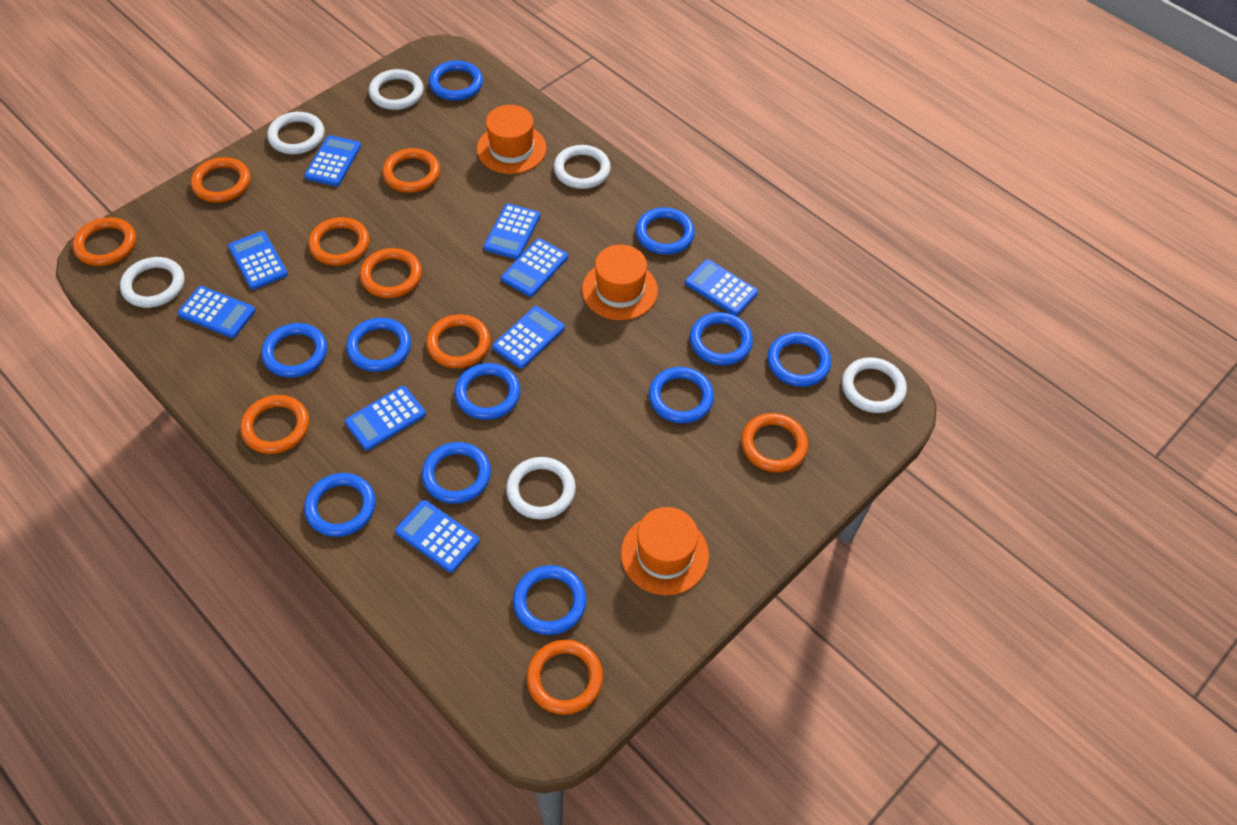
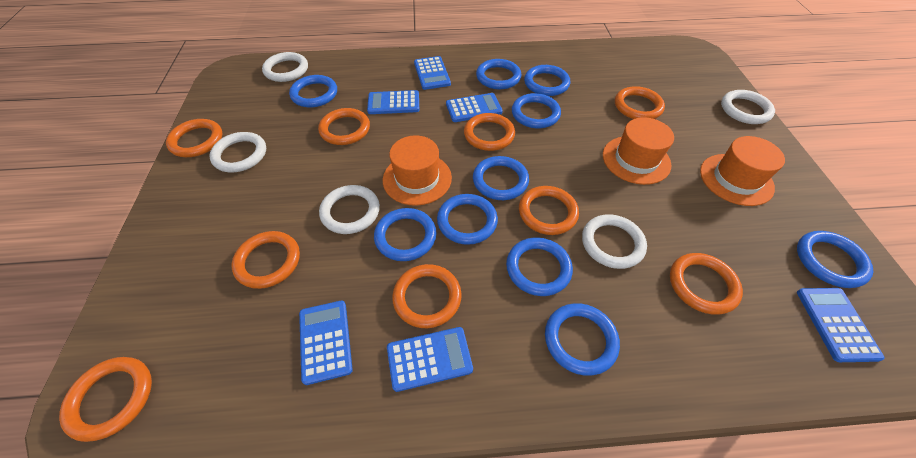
blue calculator: 9 -> 6
blue ring: 11 -> 10
white ring: 6 -> 5

